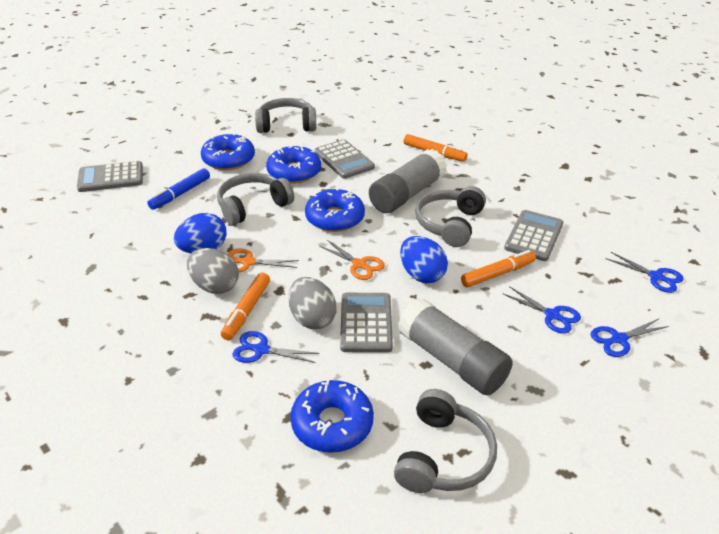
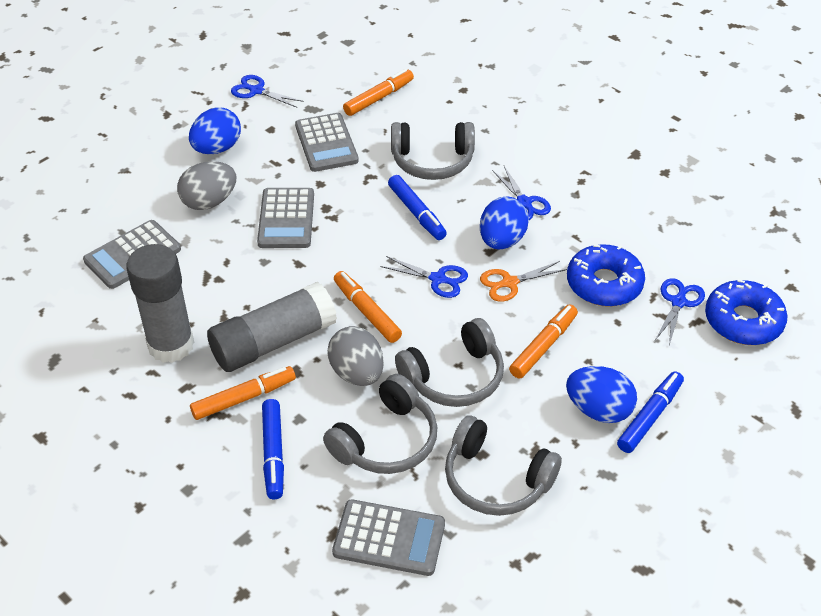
blue donut: 4 -> 2
blue egg: 2 -> 3
blue marker: 1 -> 3
orange marker: 3 -> 4
orange scissors: 2 -> 1

